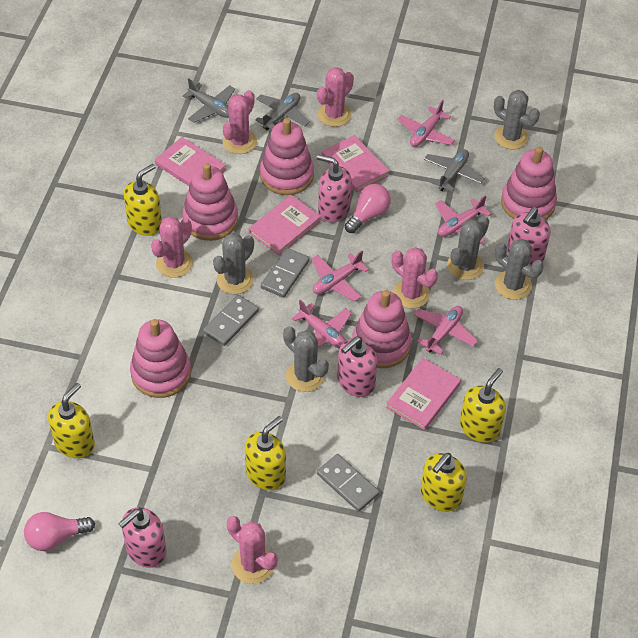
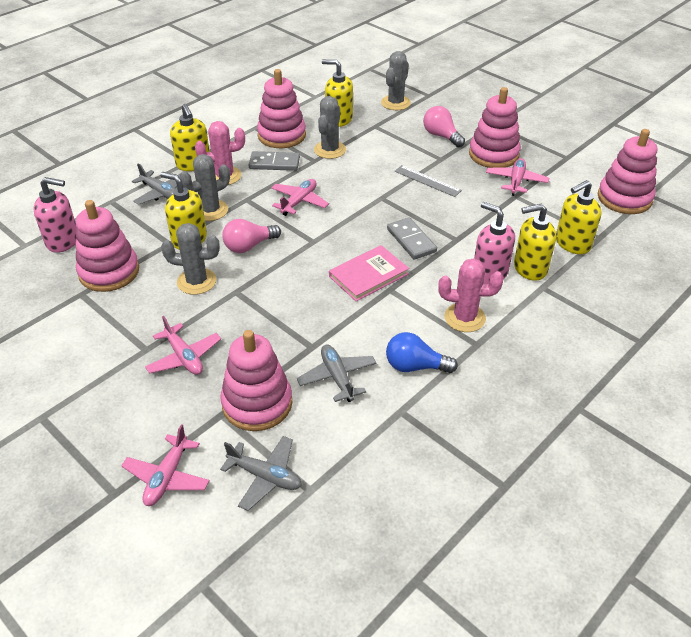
blue light bulb: 0 -> 1
grey cactus: 5 -> 4
grey domino: 3 -> 2
grey ruler: 0 -> 1
pink book: 4 -> 1
pink cactus: 5 -> 2
pink plane: 5 -> 4
pink soap dispenser: 4 -> 2

